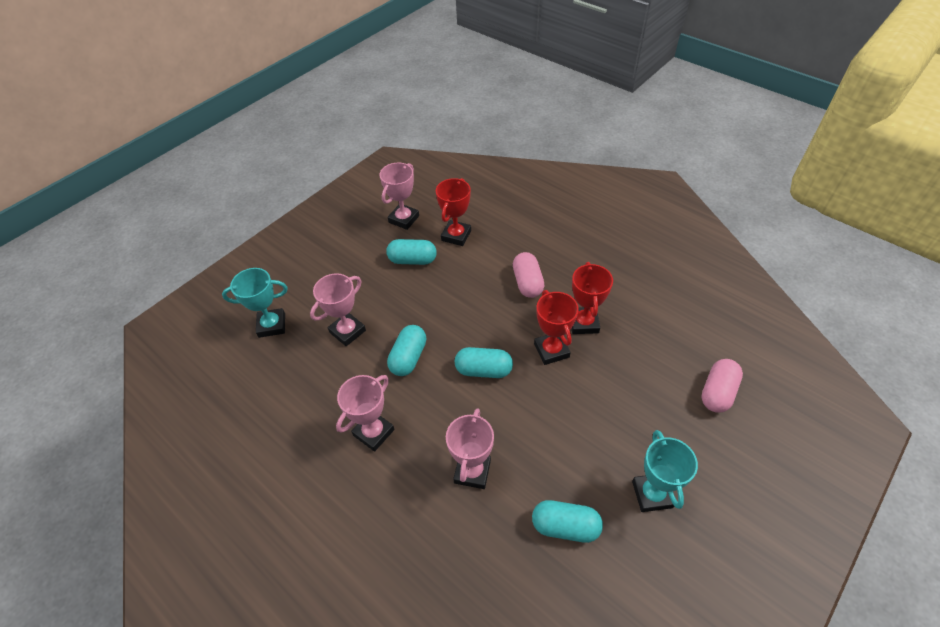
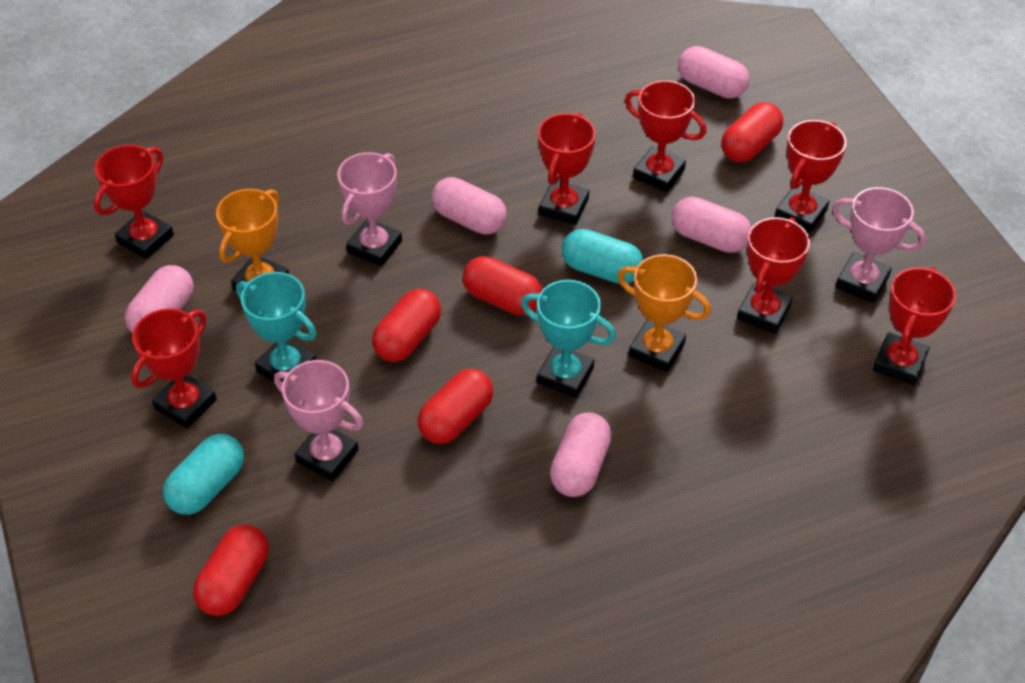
orange trophy: 0 -> 2
pink capsule: 2 -> 5
pink trophy: 4 -> 3
red capsule: 0 -> 5
red trophy: 3 -> 7
turquoise capsule: 4 -> 2

